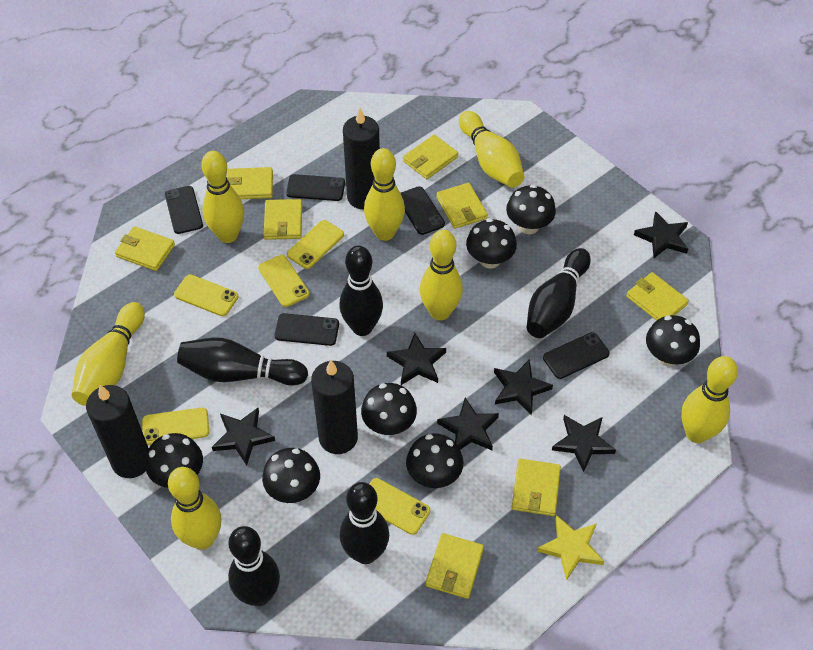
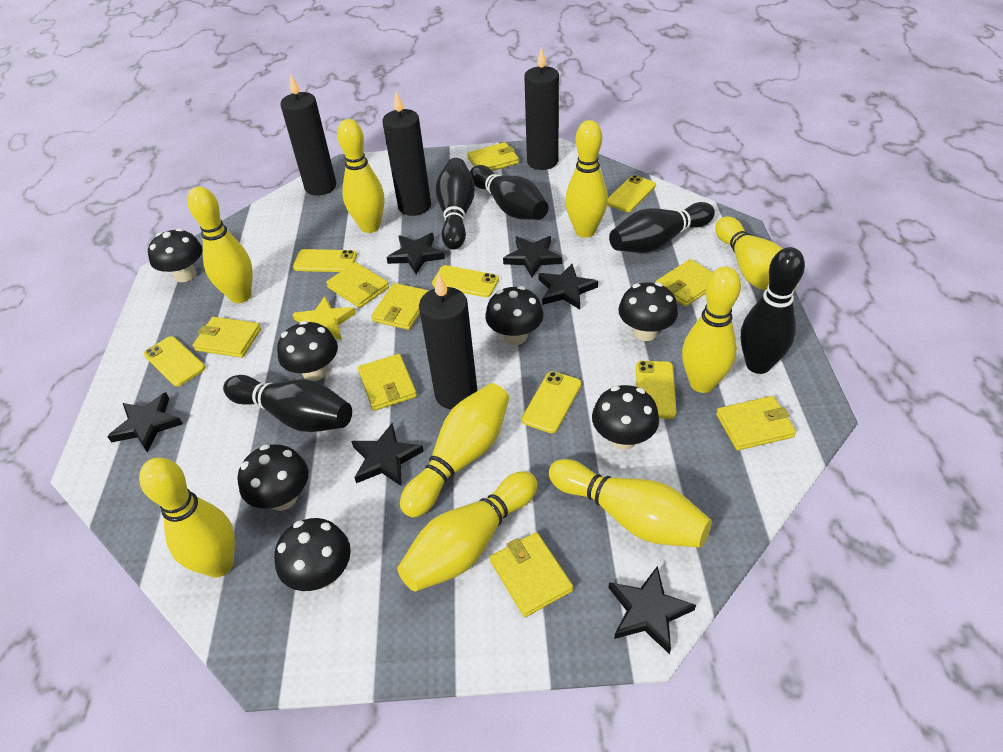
black candle: 3 -> 4
black phone: 5 -> 0
yellow bowling pin: 7 -> 9
yellow phone: 5 -> 6

